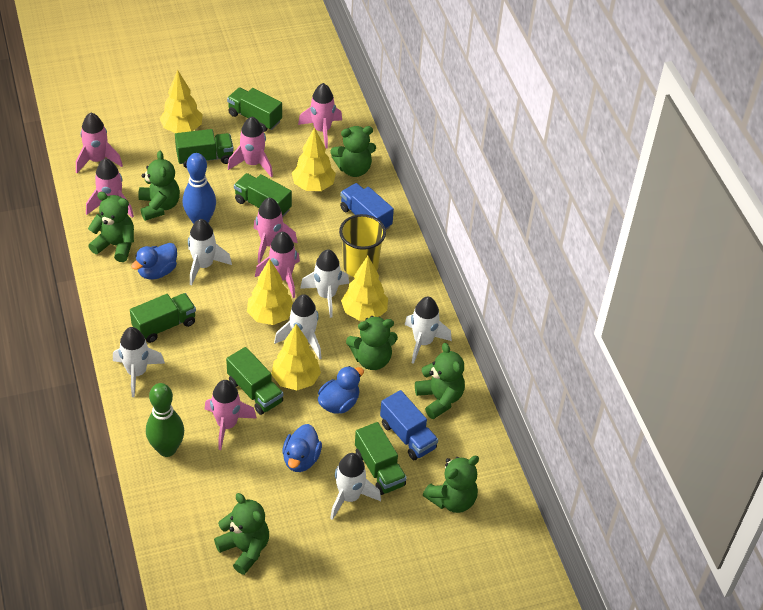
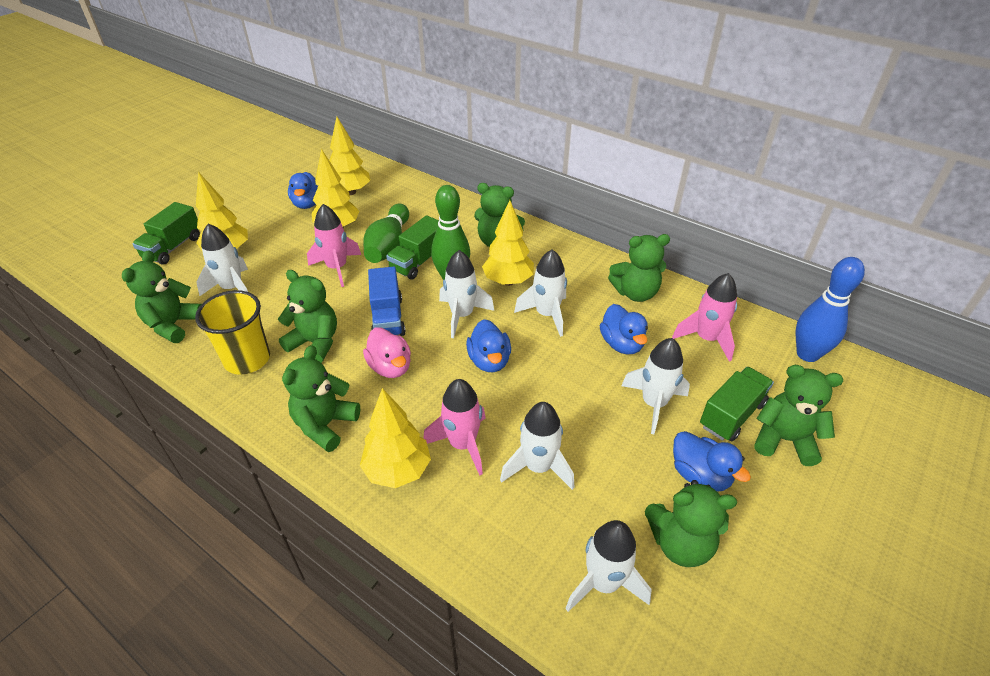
blue duck: 3 -> 4
blue truck: 2 -> 1
green bowling pin: 1 -> 2
green truck: 6 -> 3
pink duck: 0 -> 1
pink rocket: 7 -> 3

